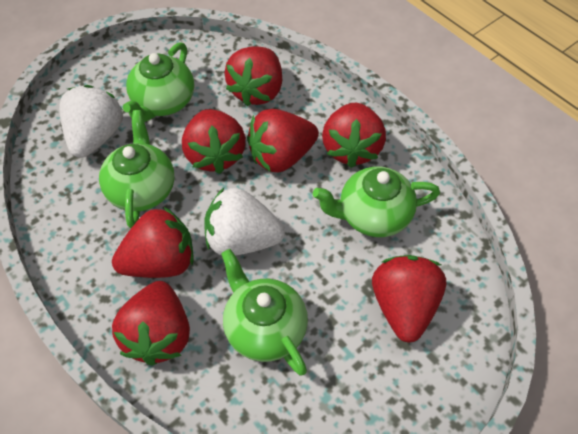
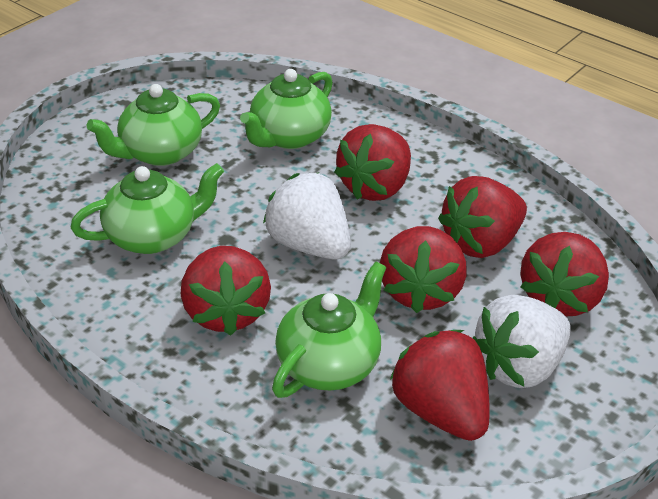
red strawberry: 7 -> 6

